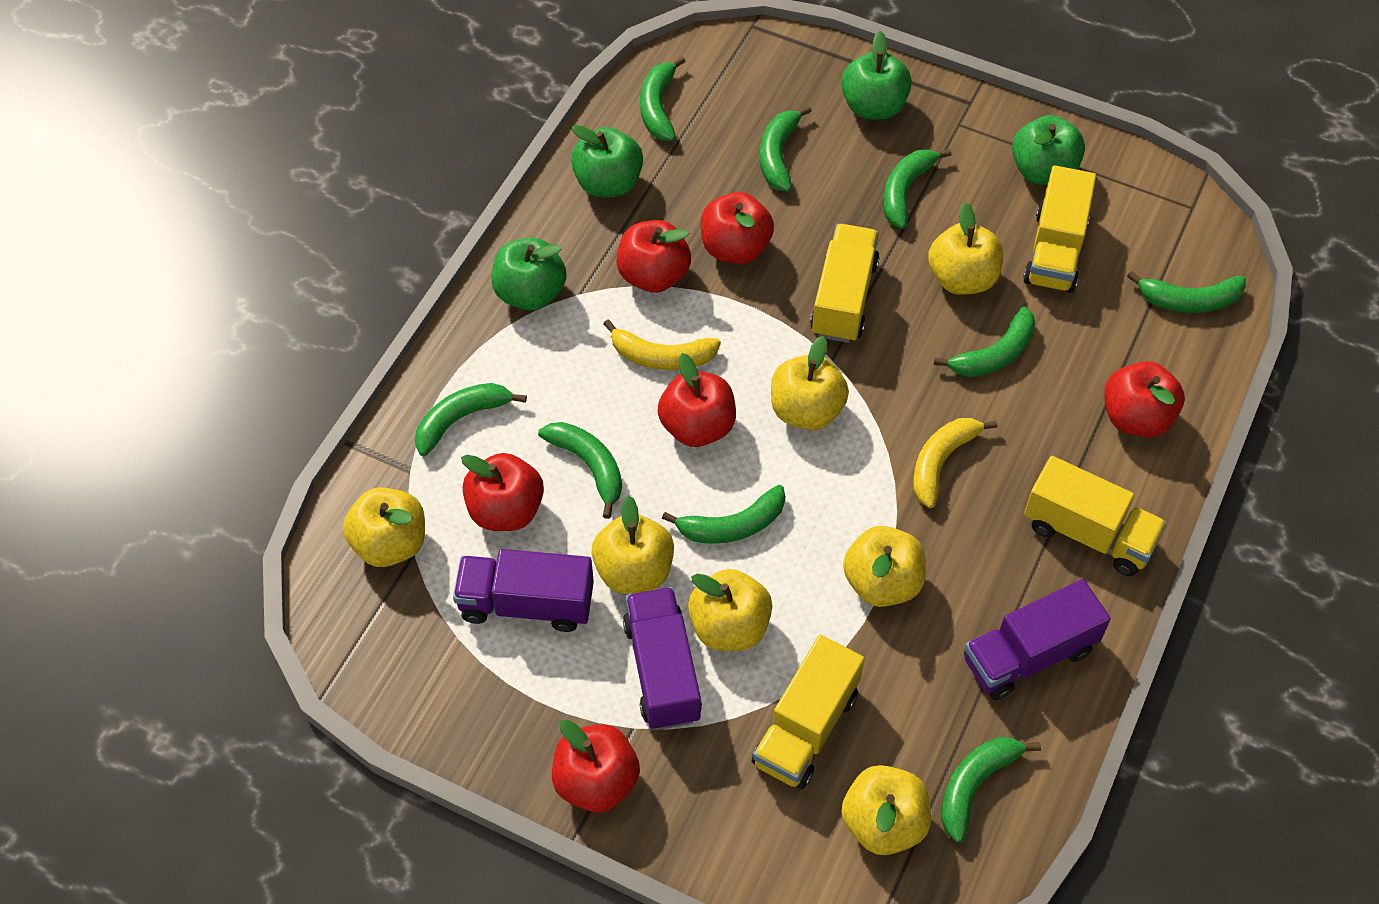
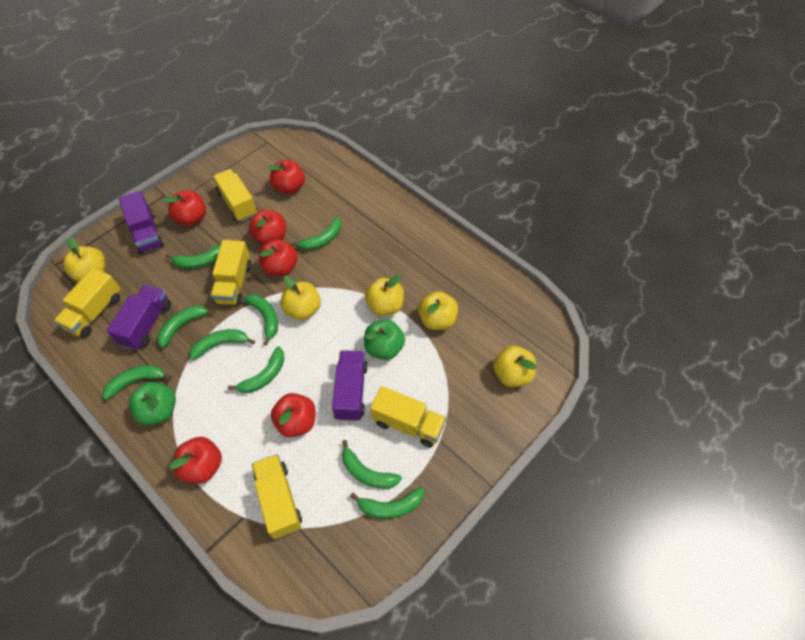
green apple: 4 -> 2
yellow apple: 7 -> 5
yellow banana: 2 -> 0
yellow truck: 4 -> 5

